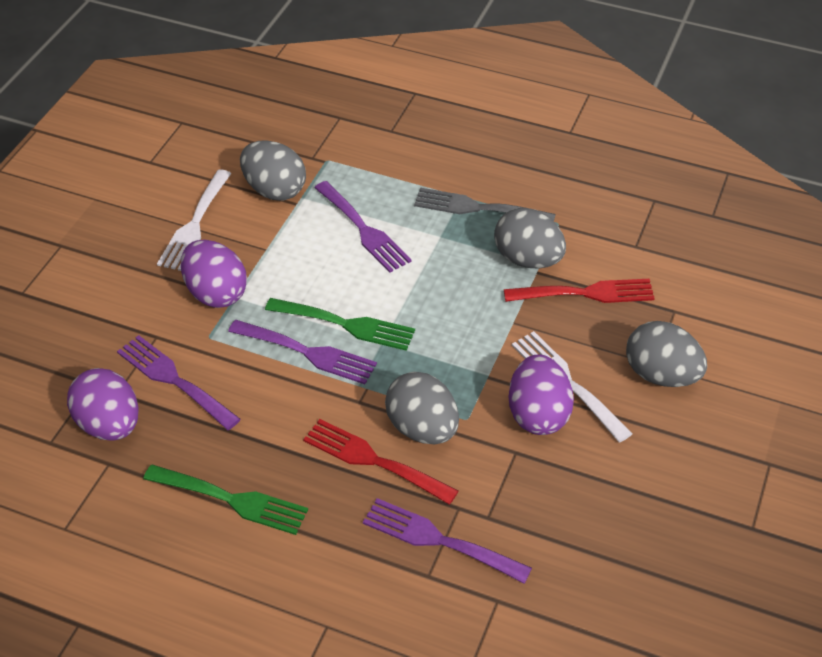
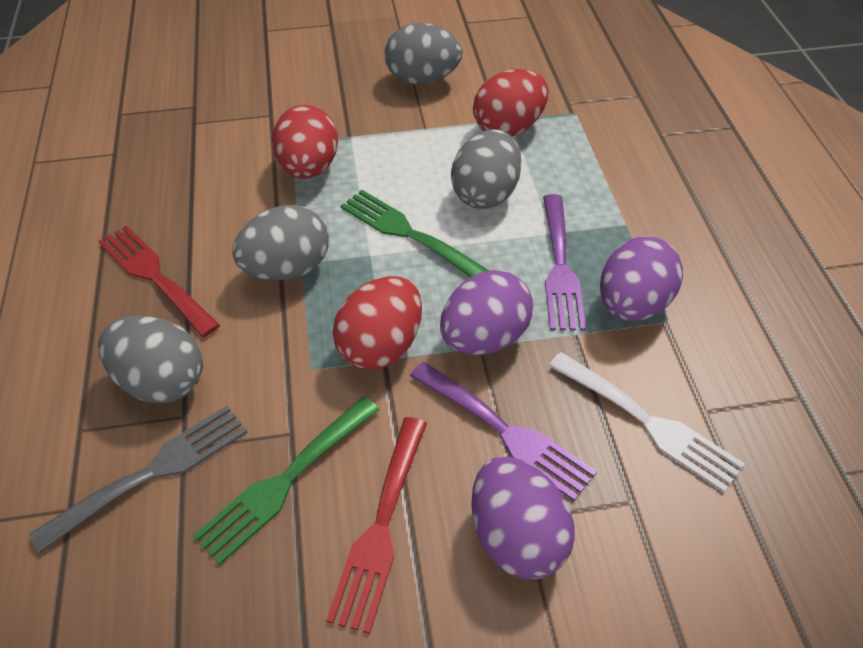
purple fork: 4 -> 2
red egg: 0 -> 3
white fork: 2 -> 1

